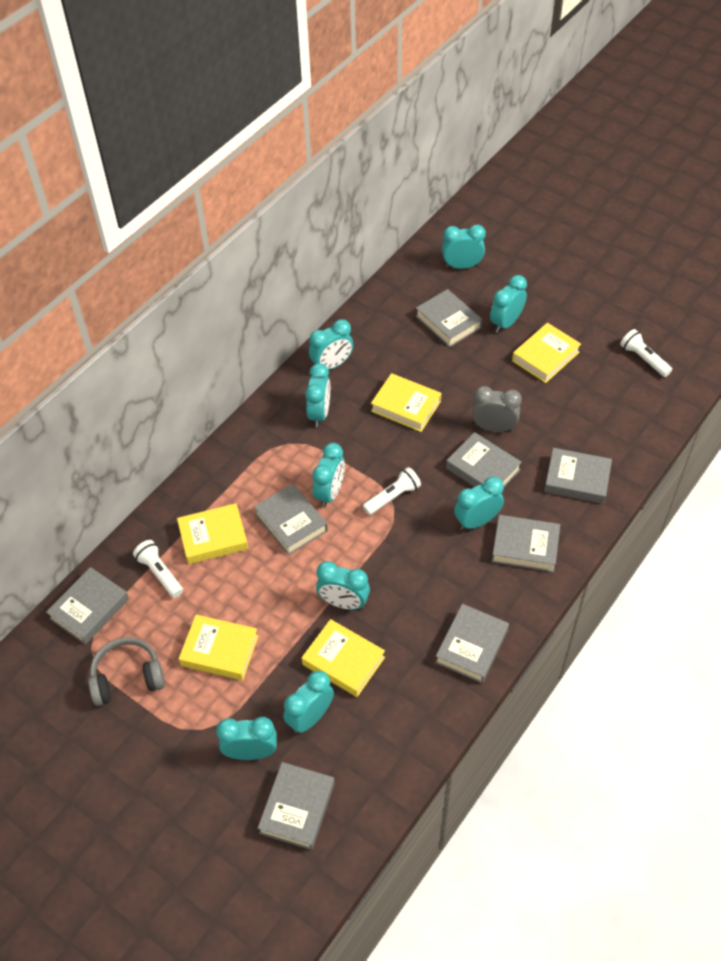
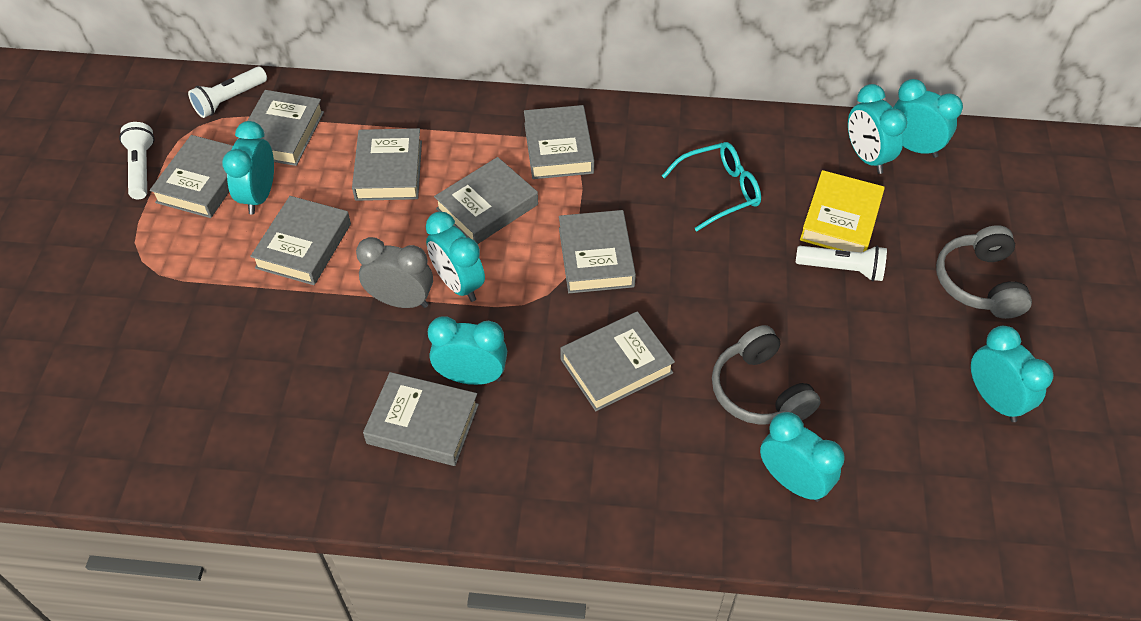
grey book: 8 -> 9
grey headphones: 1 -> 2
turquoise clock: 9 -> 7
turquoise glasses: 0 -> 1
yellow book: 5 -> 1

